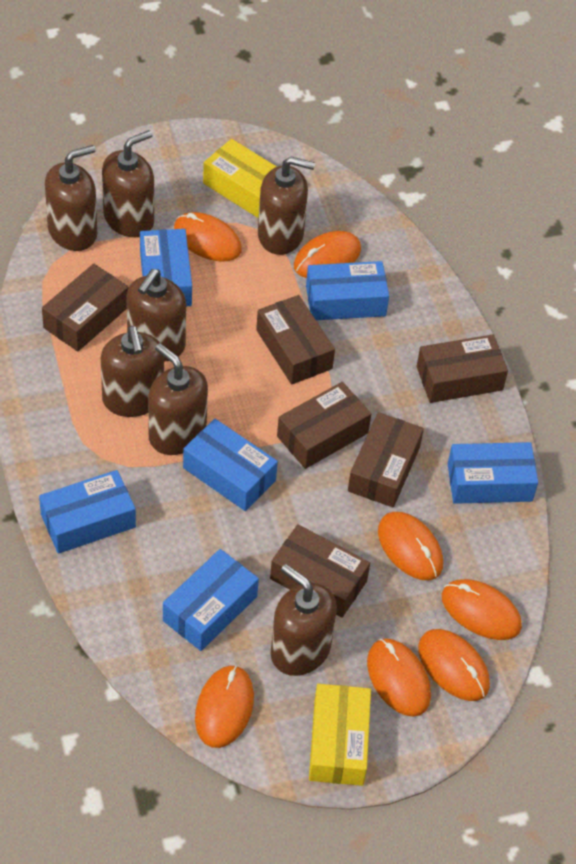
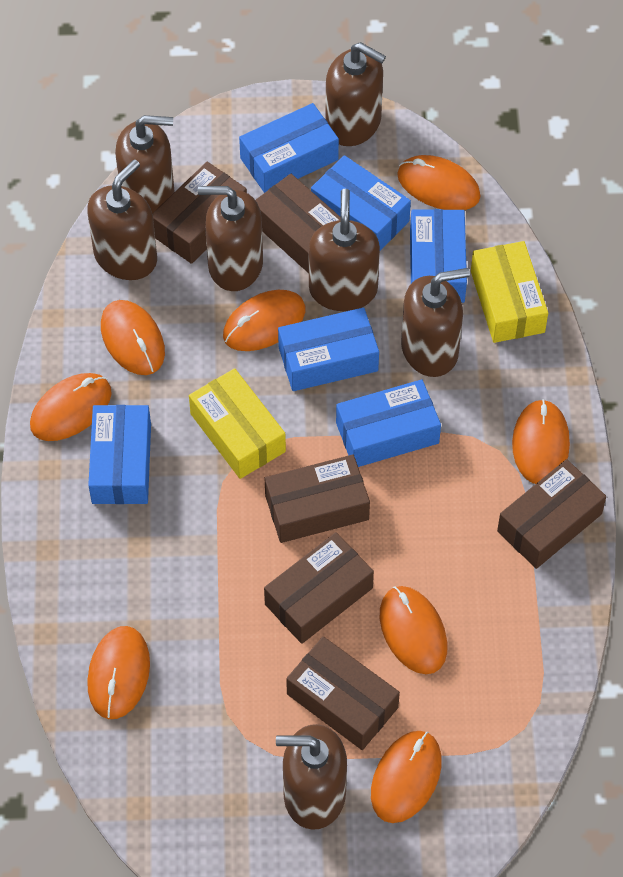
orange mouse: 7 -> 8

